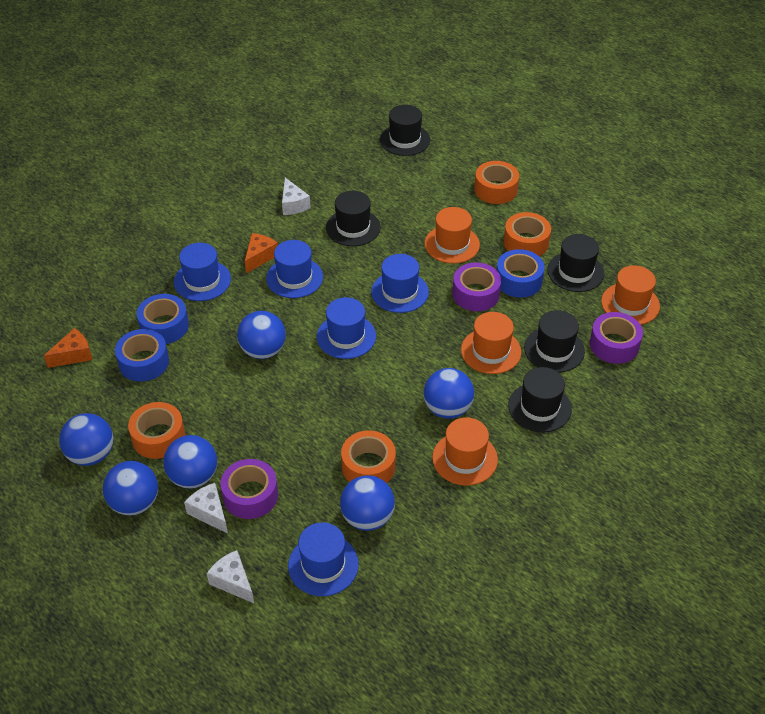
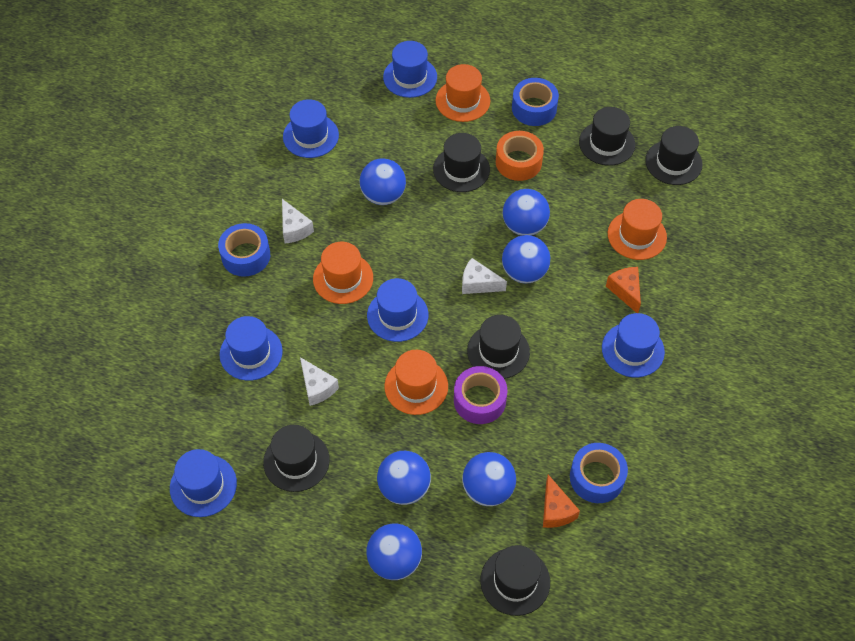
black hat: 5 -> 6
blue hat: 5 -> 6
orange tape: 4 -> 1
purple tape: 3 -> 1

